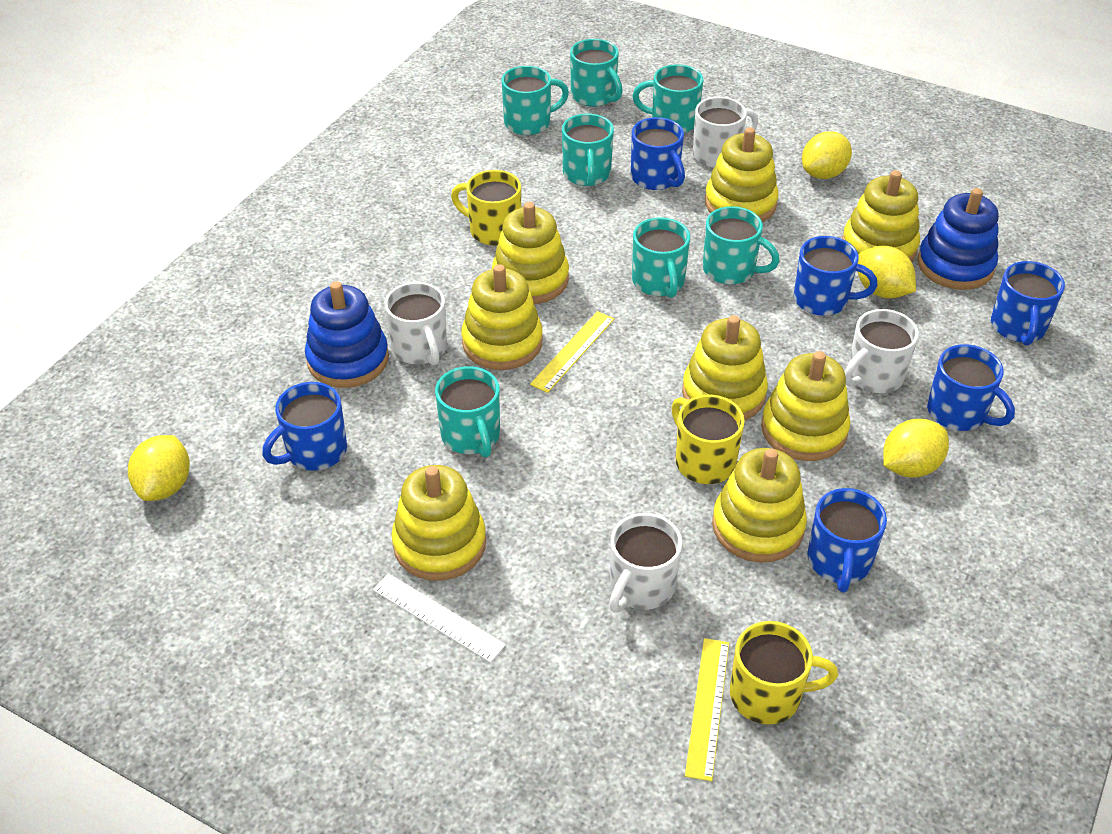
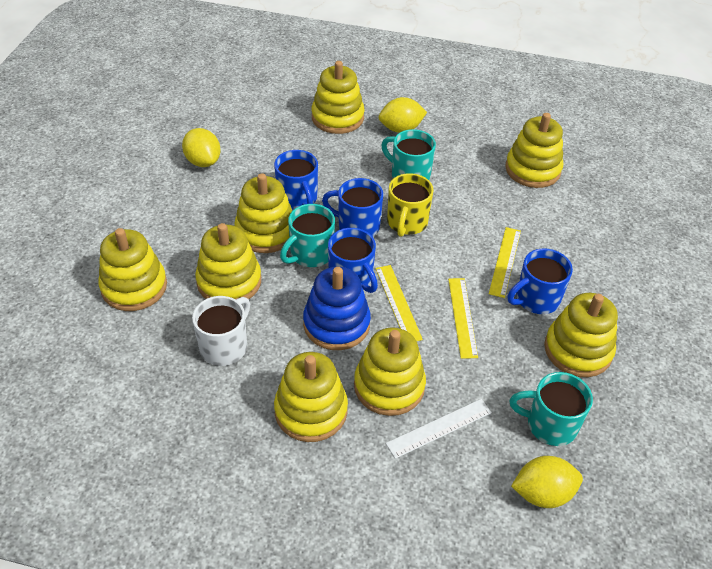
blue mug: 6 -> 4
blue stacking toy: 2 -> 1
turquoise mug: 7 -> 3
white mug: 4 -> 1
yellow lemon: 4 -> 3
yellow mug: 3 -> 1
yellow ruler: 2 -> 3

